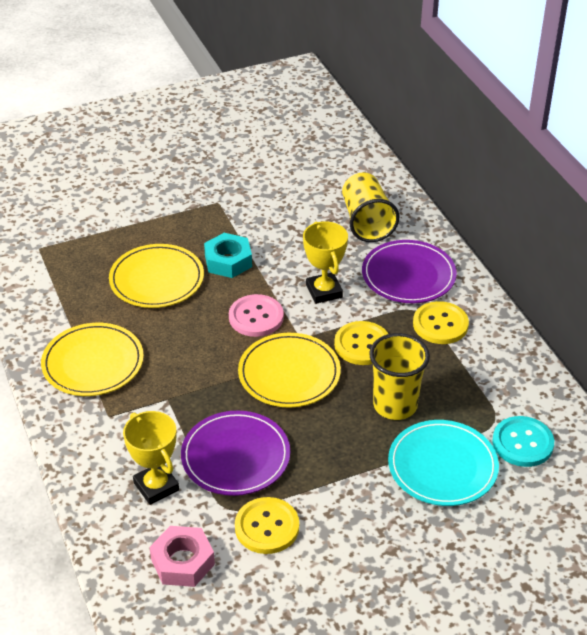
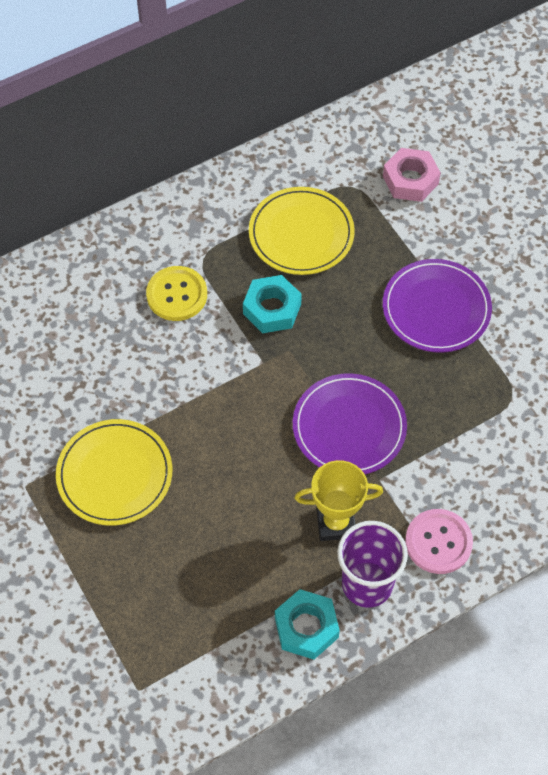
purple cup: 0 -> 1
turquoise button: 1 -> 0
turquoise nut: 1 -> 2
turquoise plate: 1 -> 0
yellow button: 3 -> 1
yellow cup: 2 -> 0
yellow plate: 3 -> 2
yellow trophy: 2 -> 1

